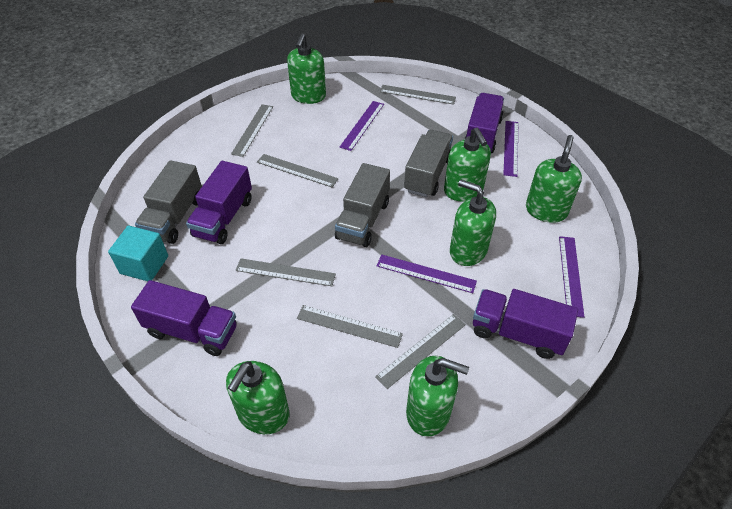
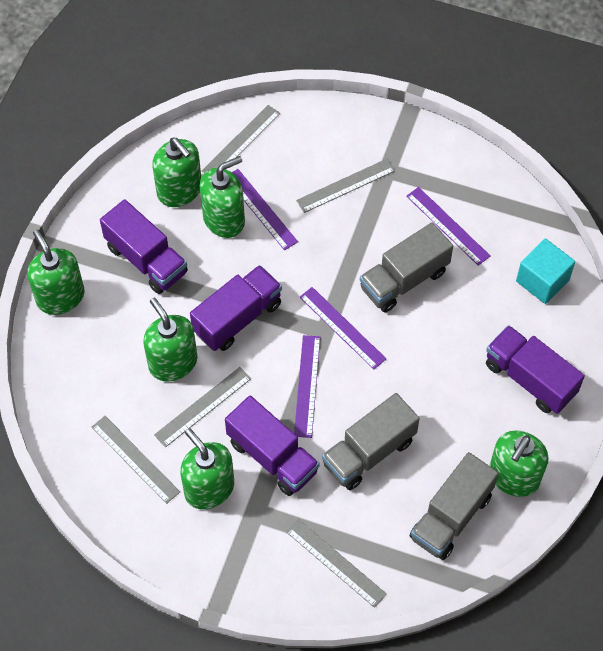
grey ruler: 6 -> 5

